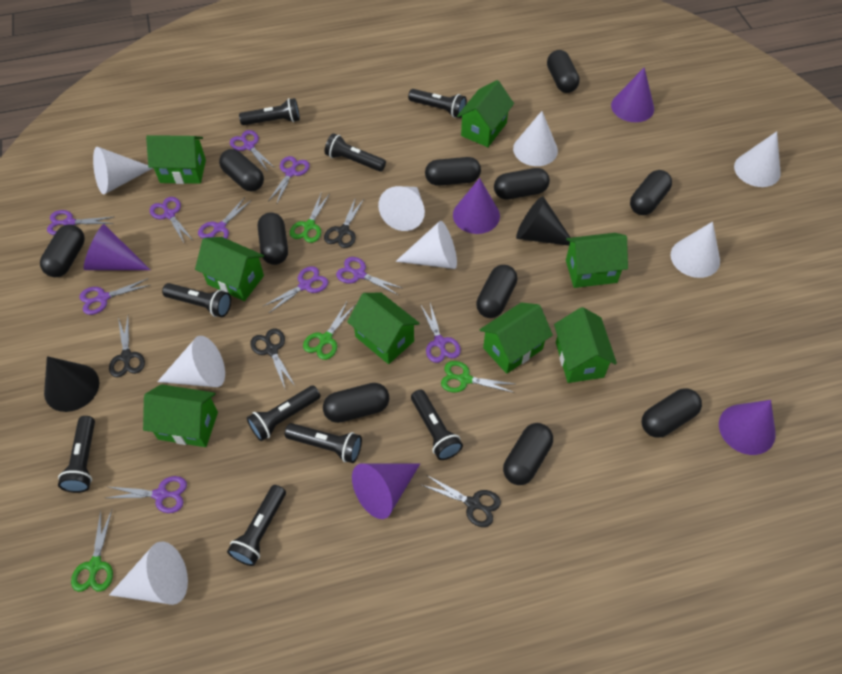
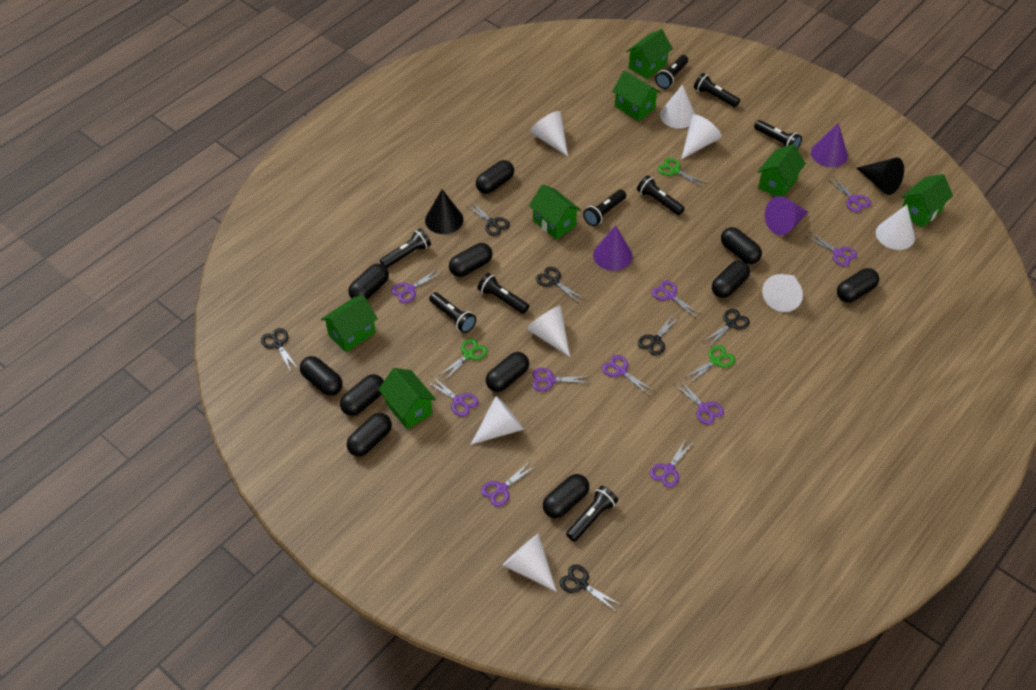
black scissors: 4 -> 6
green house: 8 -> 7
green scissors: 4 -> 3
purple cone: 5 -> 3

